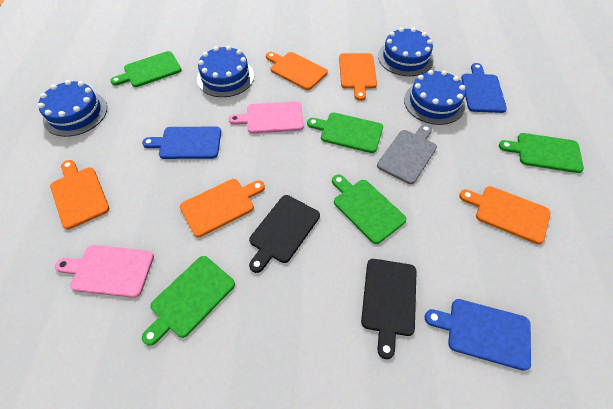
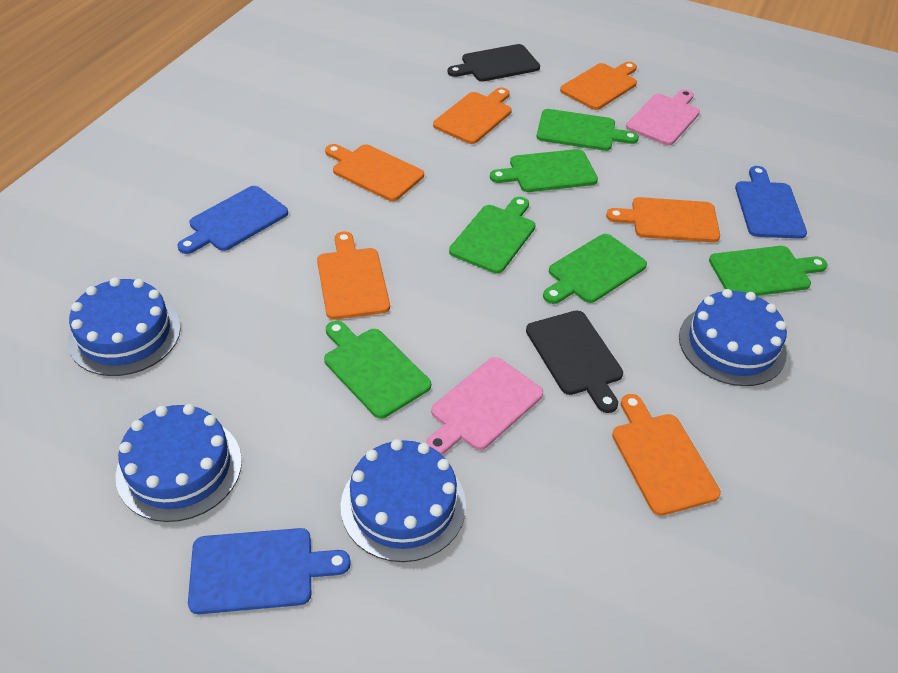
green cutting board: 5 -> 6
grey cutting board: 1 -> 0
orange cutting board: 5 -> 6

